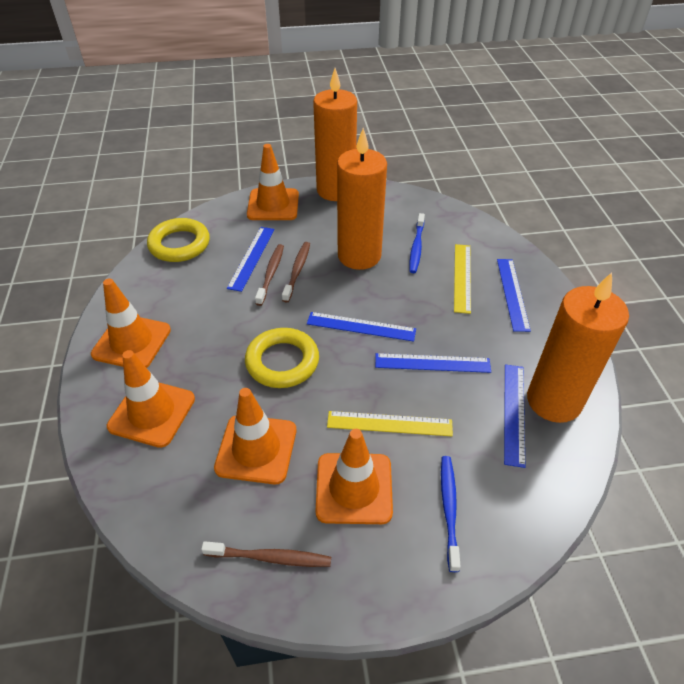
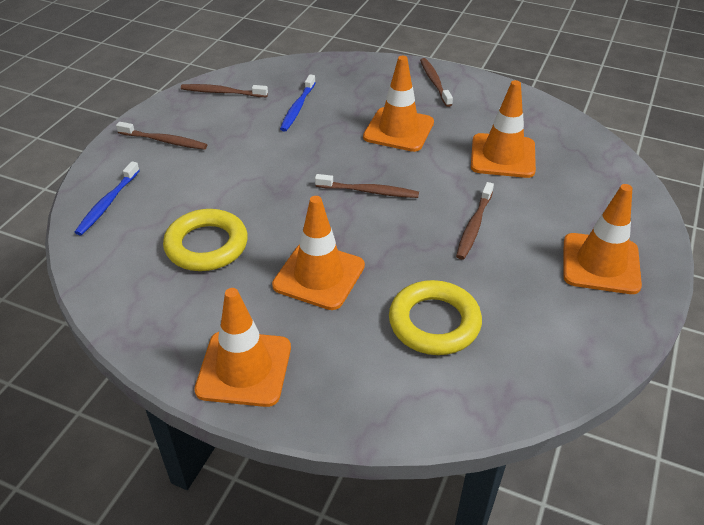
blue ruler: 5 -> 0
brown toothbrush: 3 -> 5
orange candle: 3 -> 0
yellow ruler: 2 -> 0

